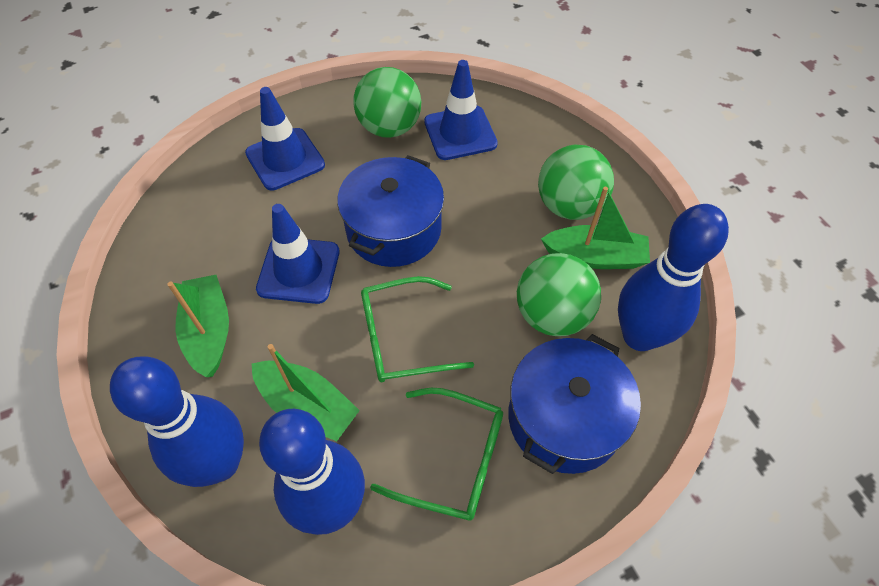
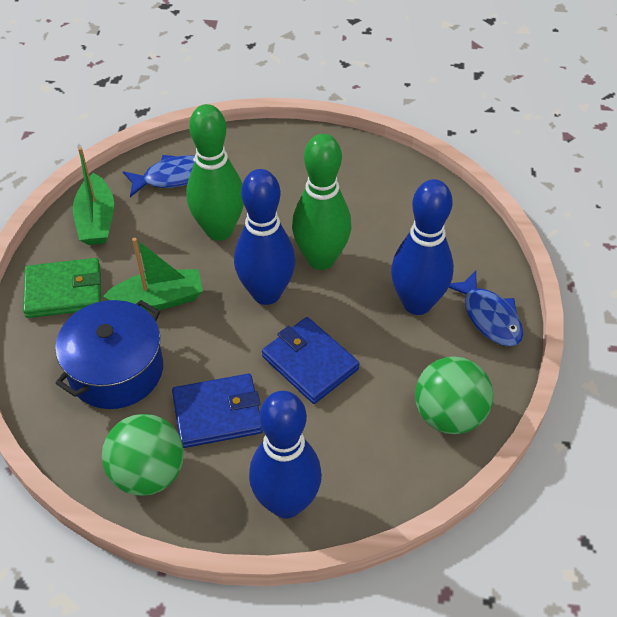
blue fish: 0 -> 2
blue pot: 2 -> 1
blue traffic cone: 3 -> 0
blue wallet: 0 -> 2
green ball: 3 -> 2
green boat: 3 -> 2
green bowling pin: 0 -> 2
green glasses: 2 -> 0
green wallet: 0 -> 1

